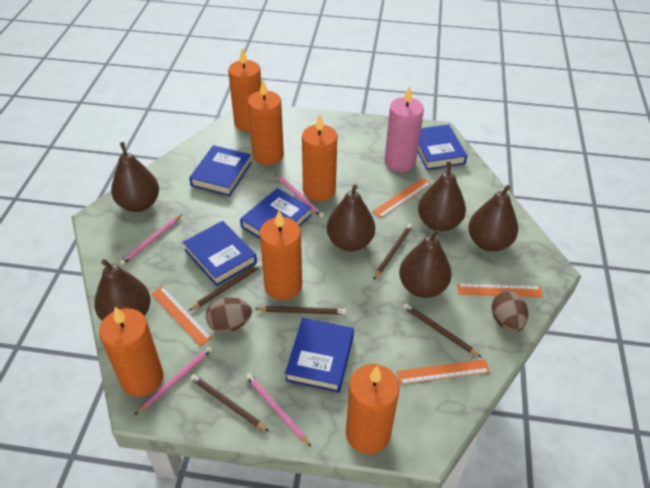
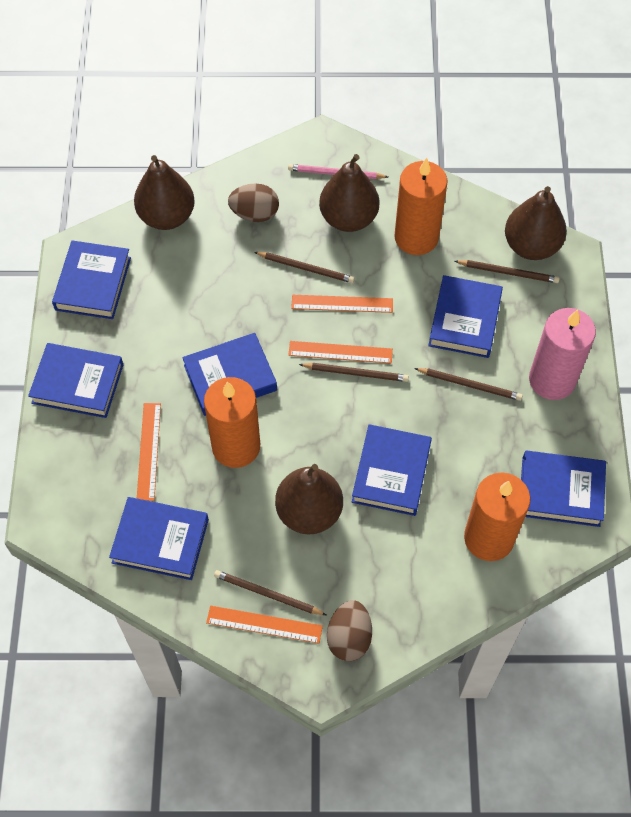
blue book: 5 -> 7
brown pear: 6 -> 4
orange candle: 6 -> 3
pink pencil: 4 -> 1

